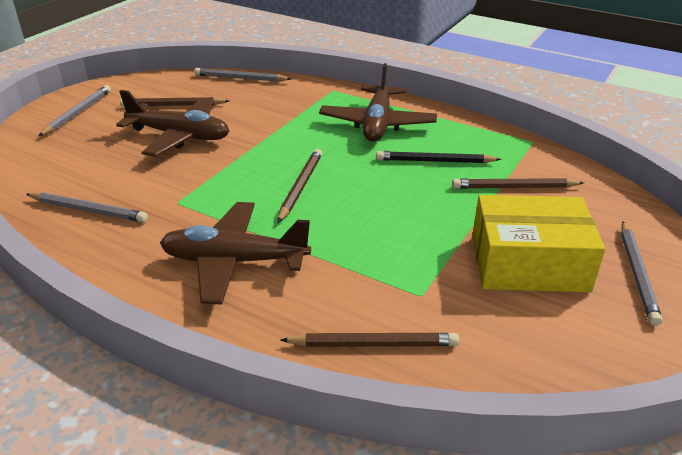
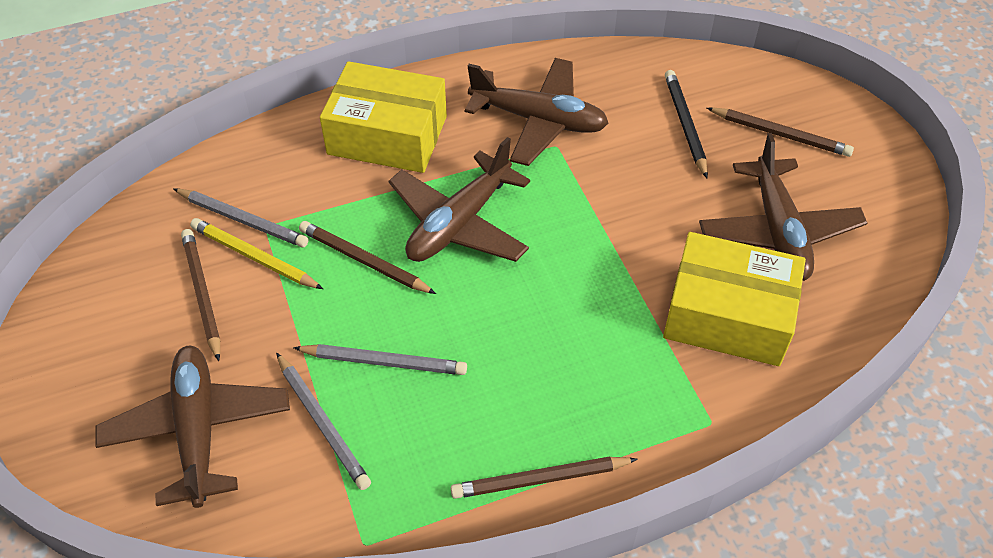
brown plane: 3 -> 4
grey pencil: 4 -> 3
yellow box: 1 -> 2
yellow pencil: 0 -> 1

